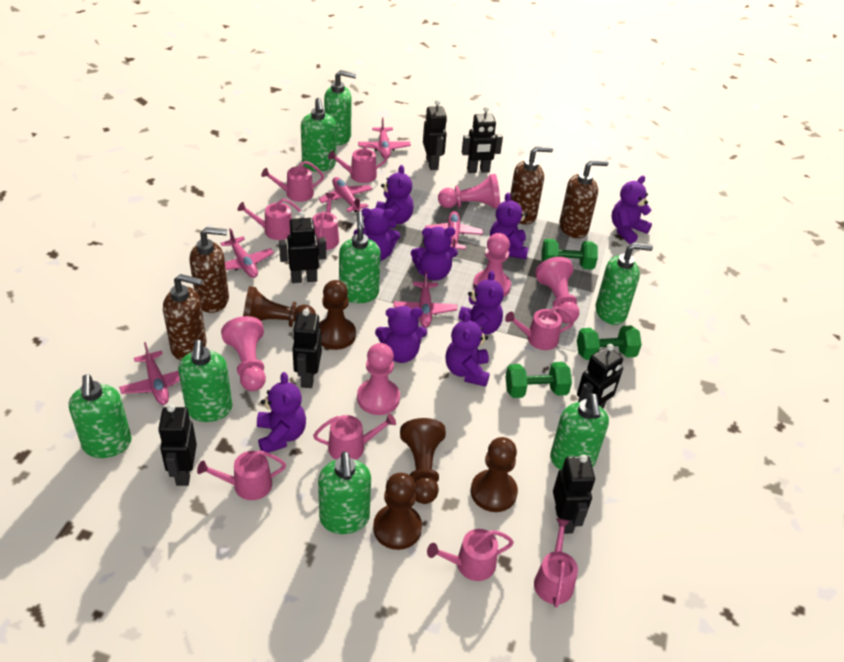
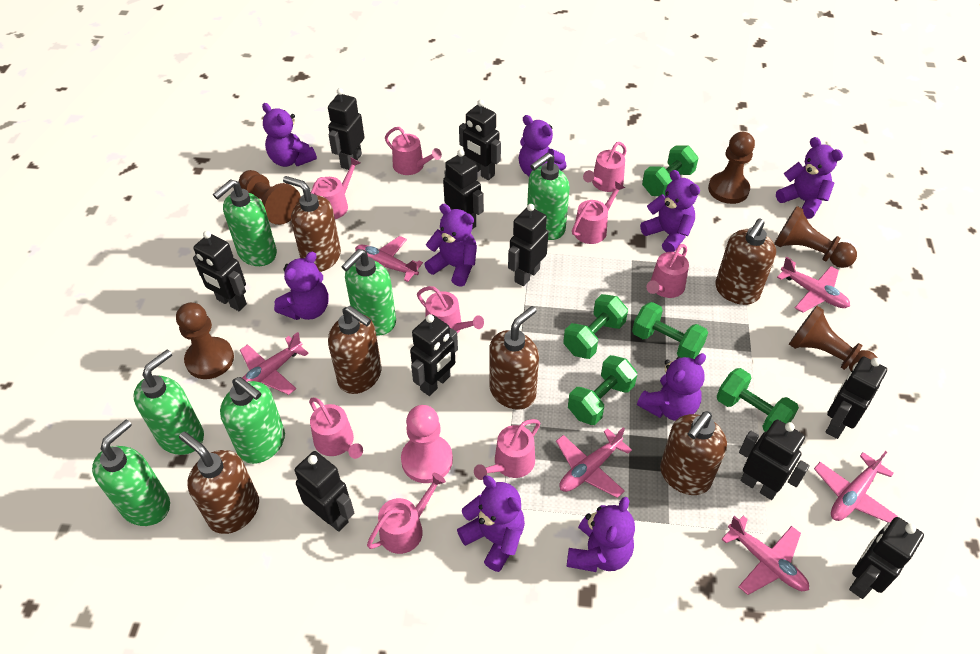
black robot: 7 -> 10
brown soap dispenser: 4 -> 6
green dumbbell: 3 -> 5
green soap dispenser: 8 -> 6
pink pawn: 5 -> 1

